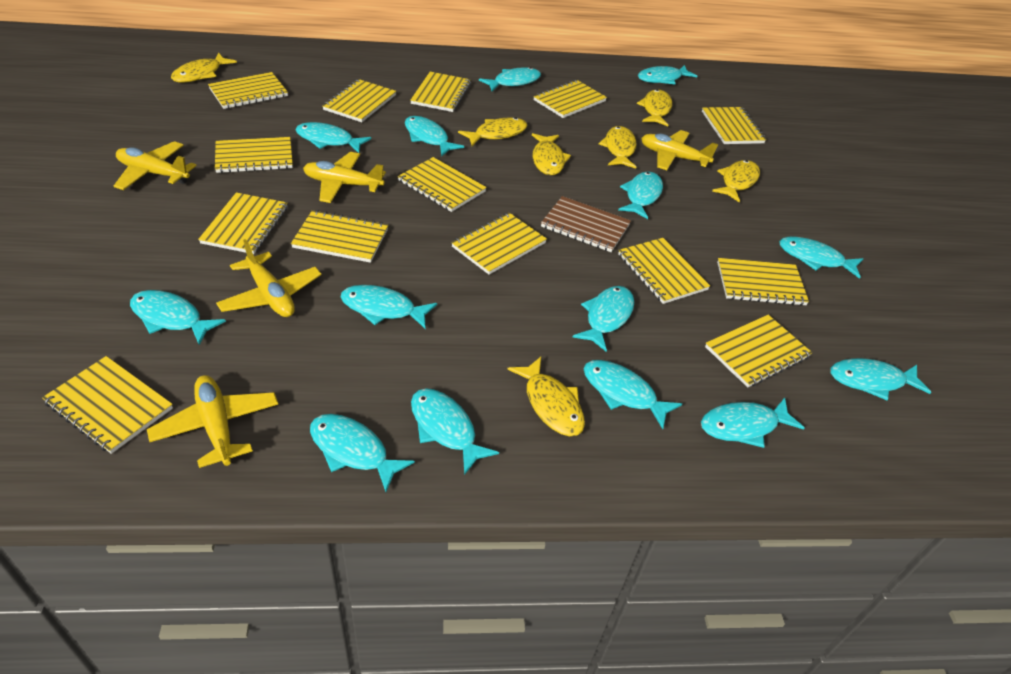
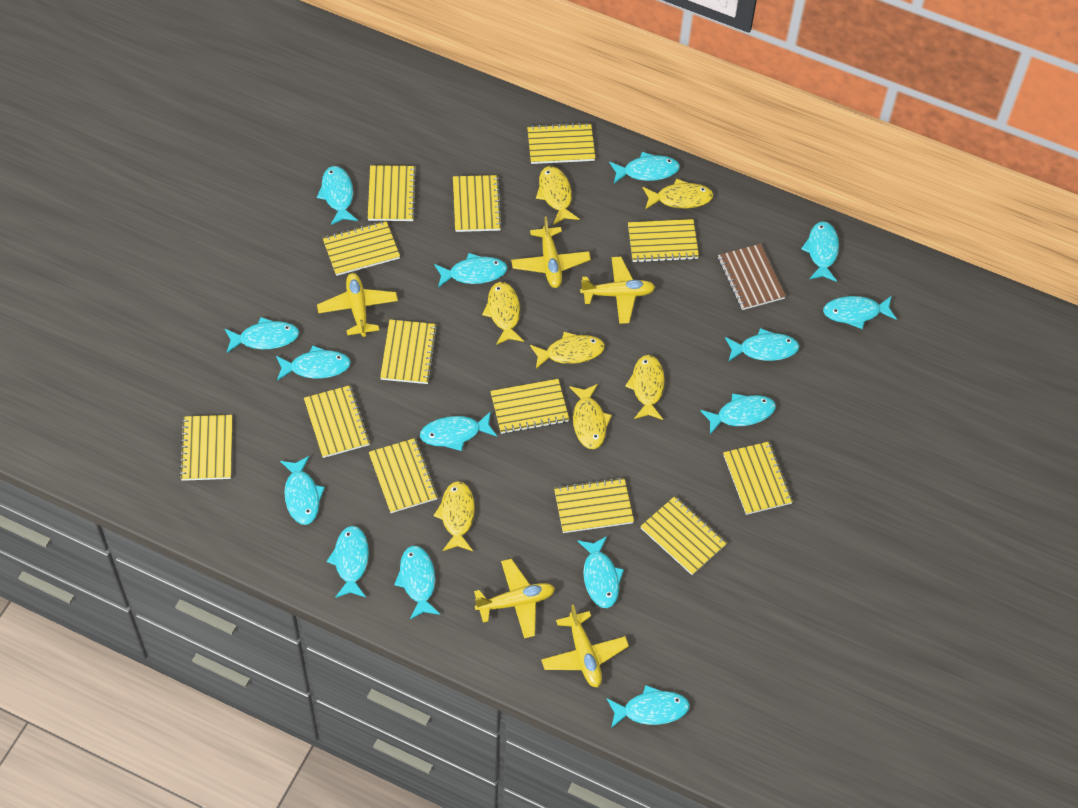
turquoise fish: 14 -> 15
yellow notebook: 14 -> 13

